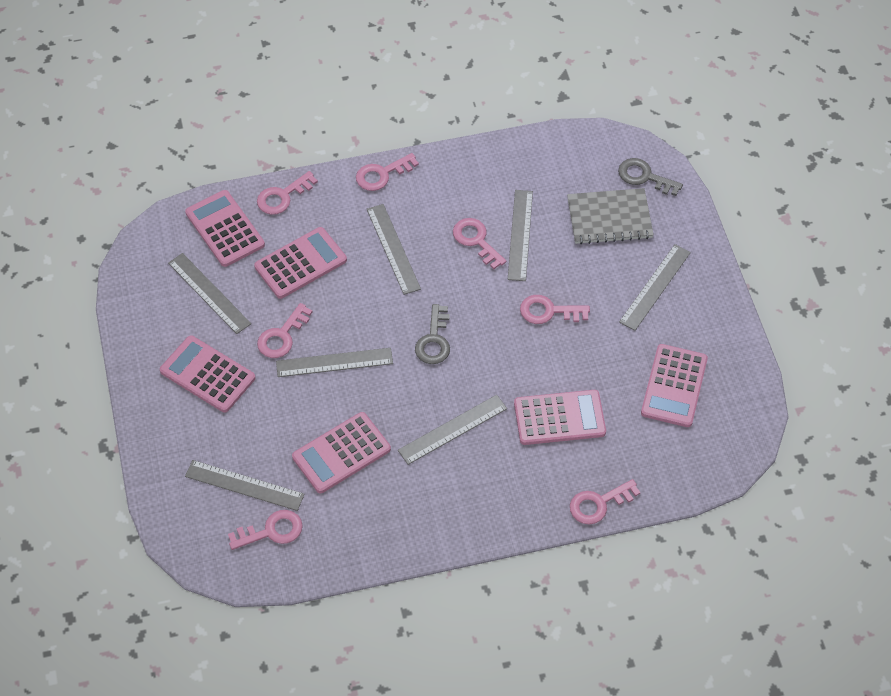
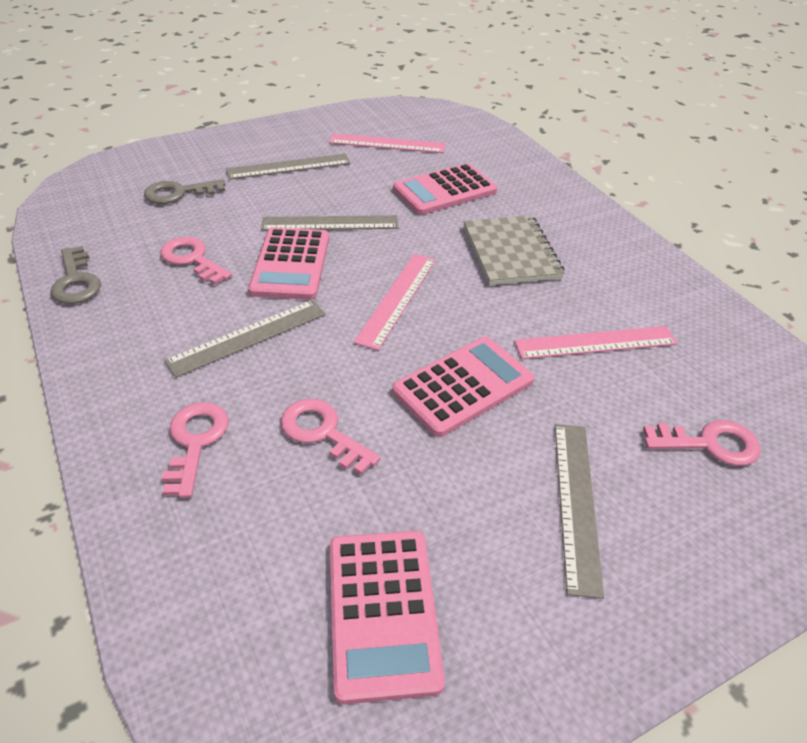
grey ruler: 7 -> 4
pink calculator: 6 -> 4
pink key: 7 -> 4
pink ruler: 0 -> 3

